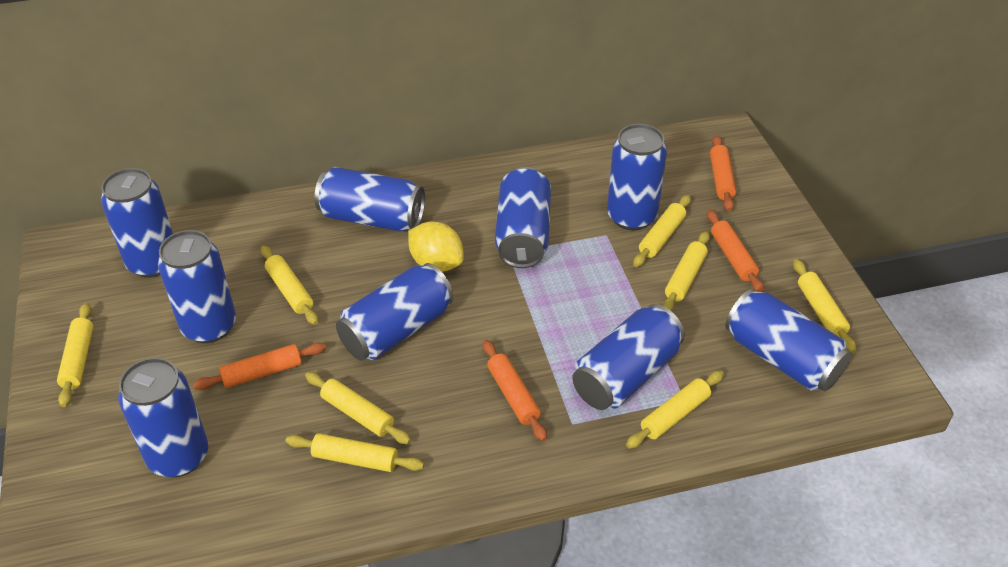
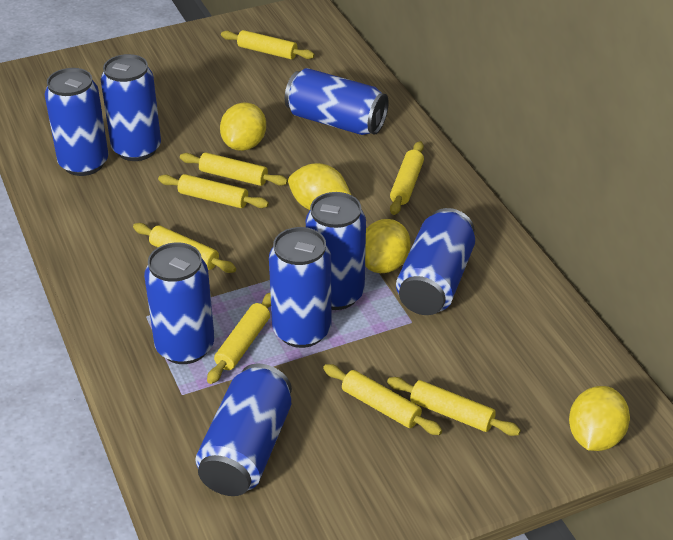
blue can: 9 -> 8
orange rolling pin: 4 -> 0
yellow lemon: 1 -> 4

